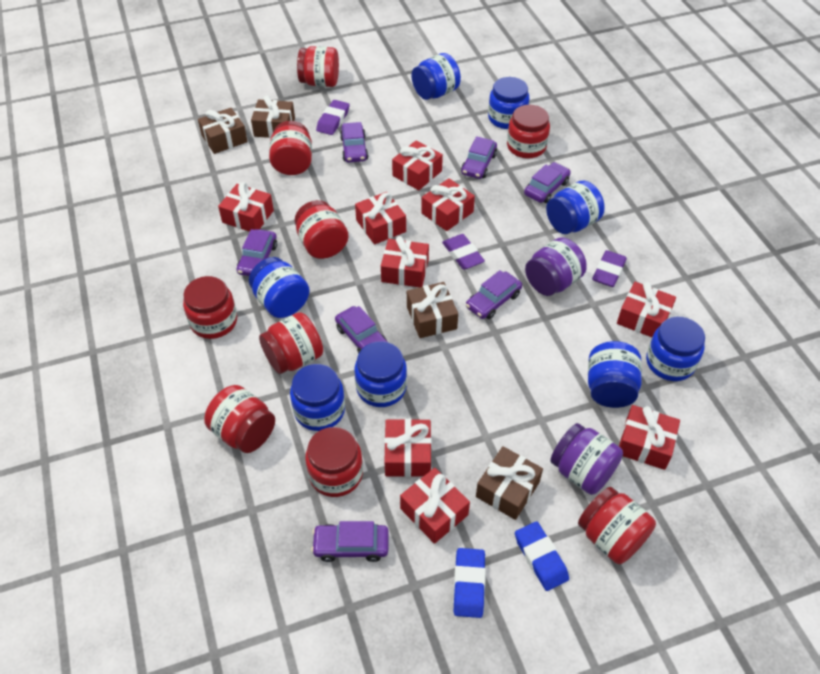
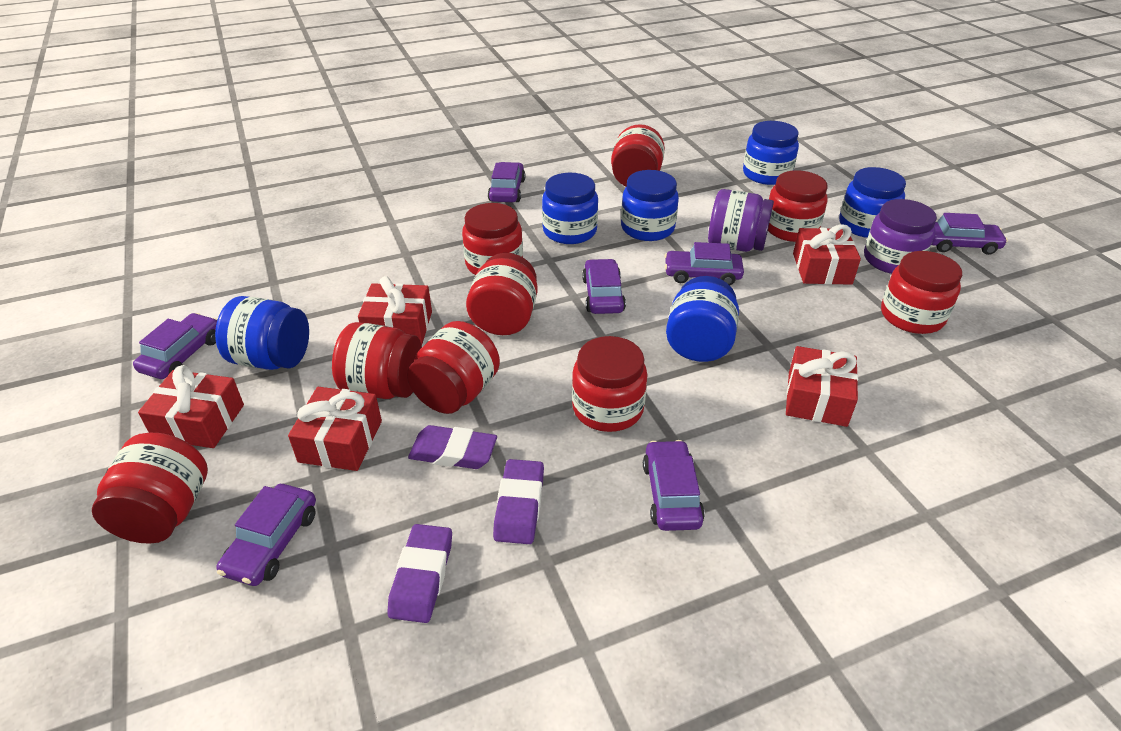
blue eraser: 2 -> 0
blue jar: 8 -> 6
brown gift: 4 -> 0
red gift: 9 -> 5

